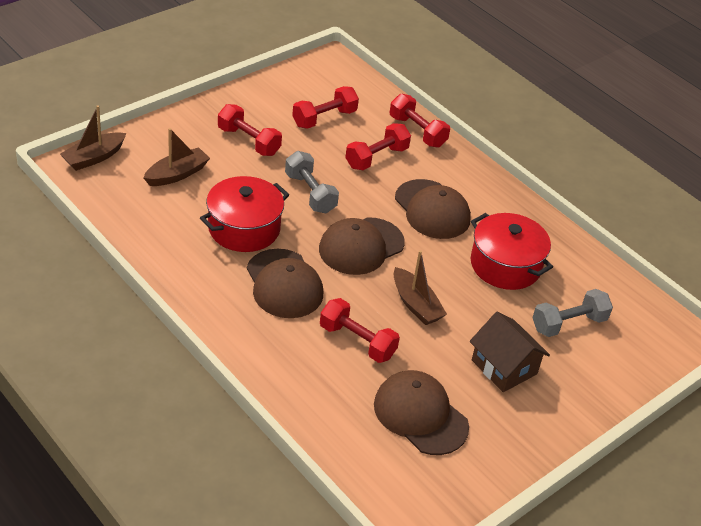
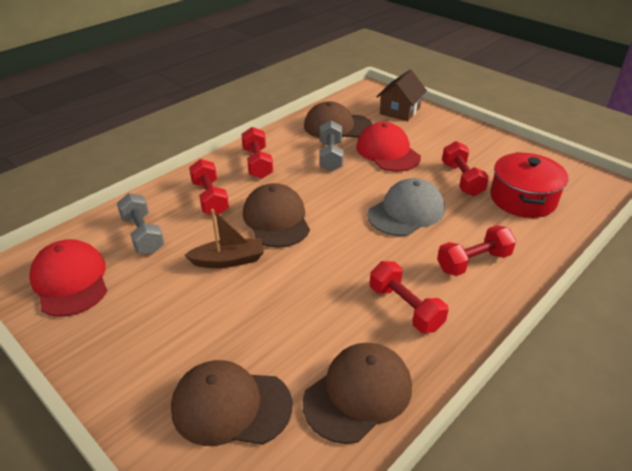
brown boat: 3 -> 1
grey cap: 0 -> 1
red cap: 0 -> 2
red pot: 2 -> 1

